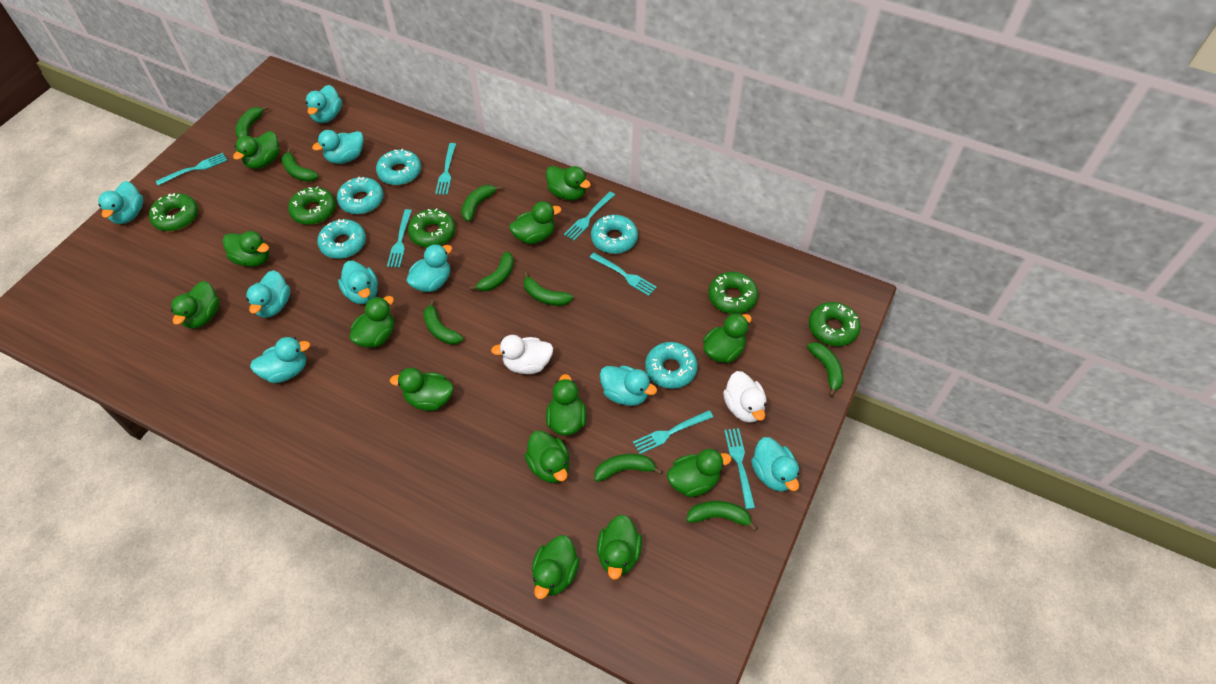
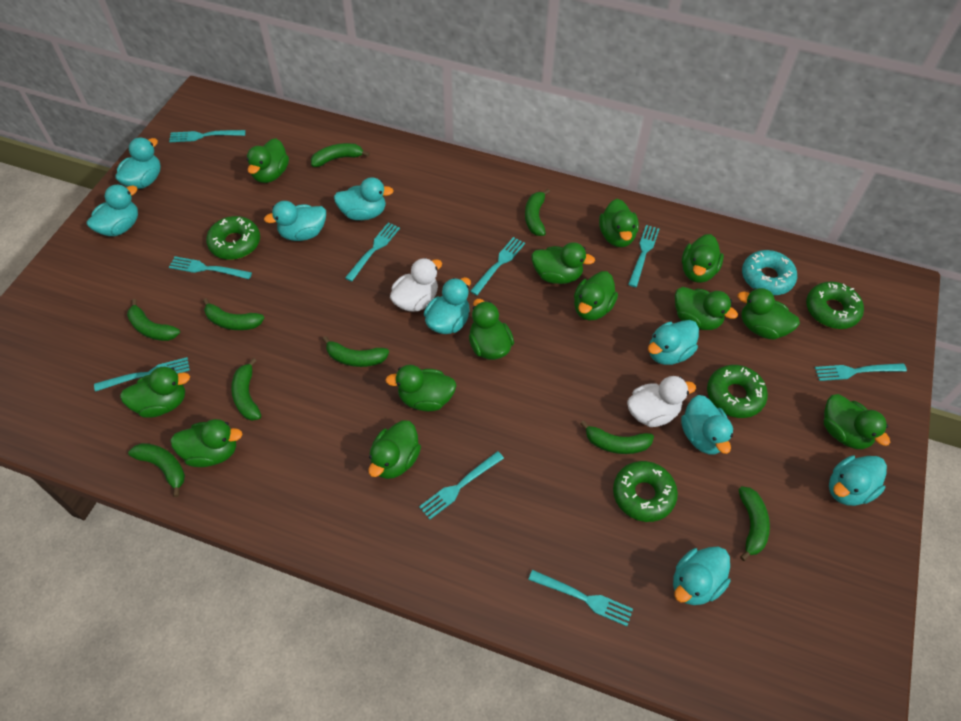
green donut: 5 -> 4
turquoise donut: 5 -> 1
turquoise fork: 7 -> 9

